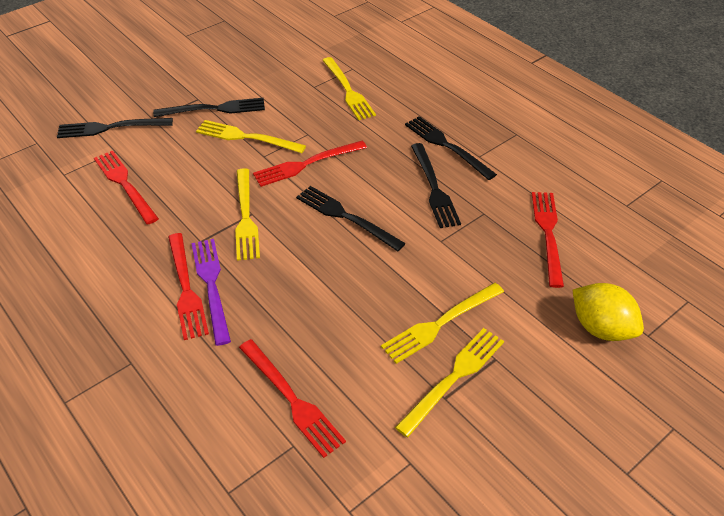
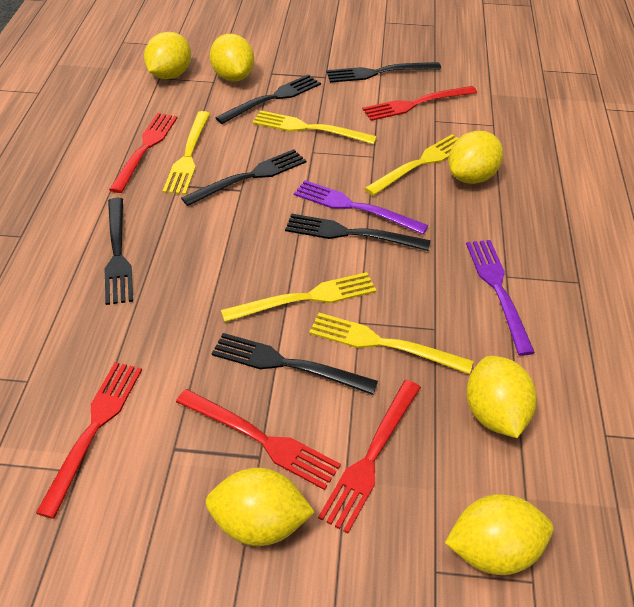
black fork: 5 -> 6
purple fork: 1 -> 2
yellow lemon: 1 -> 6

